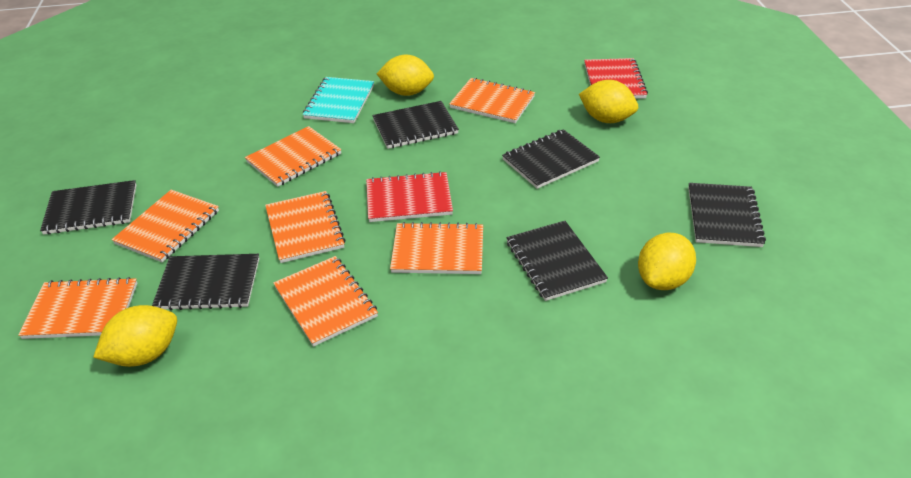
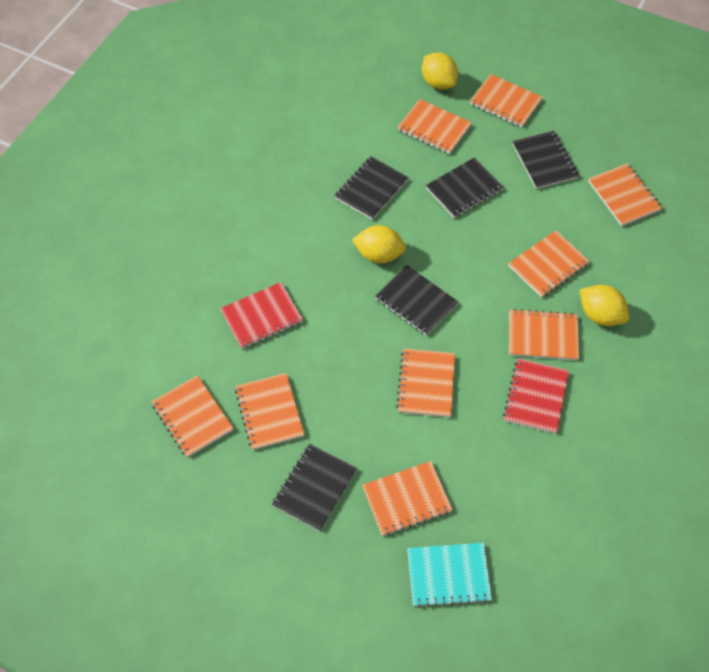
black notebook: 6 -> 5
orange notebook: 7 -> 9
yellow lemon: 4 -> 3

